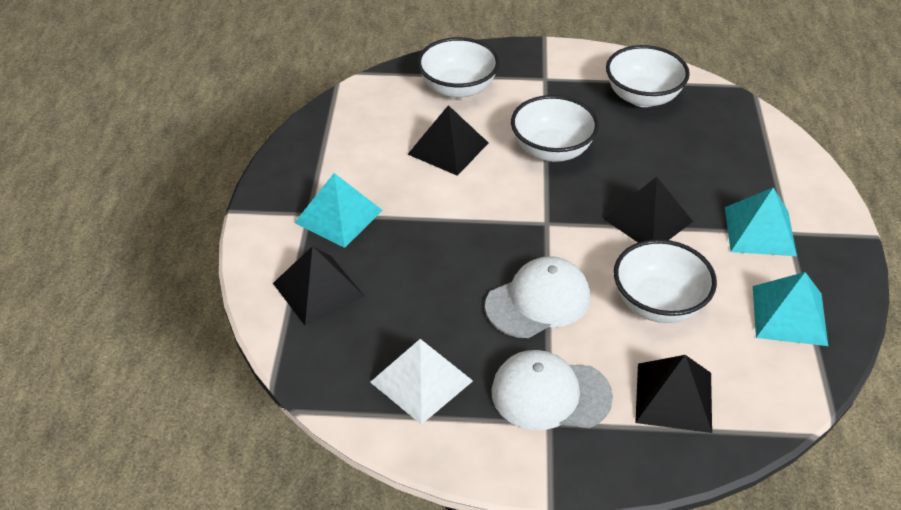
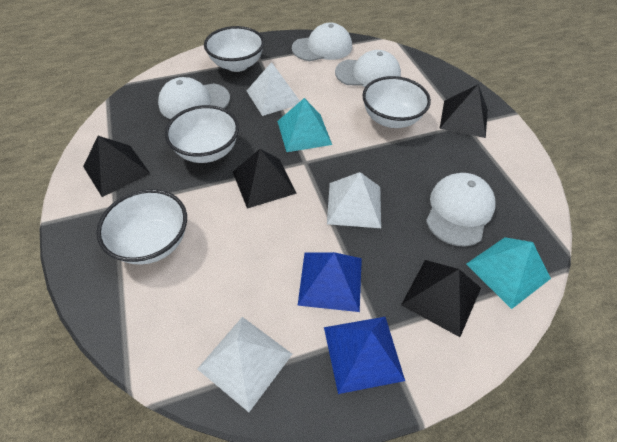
blue pyramid: 0 -> 2
turquoise pyramid: 3 -> 2
white cap: 2 -> 4
white pyramid: 1 -> 3

